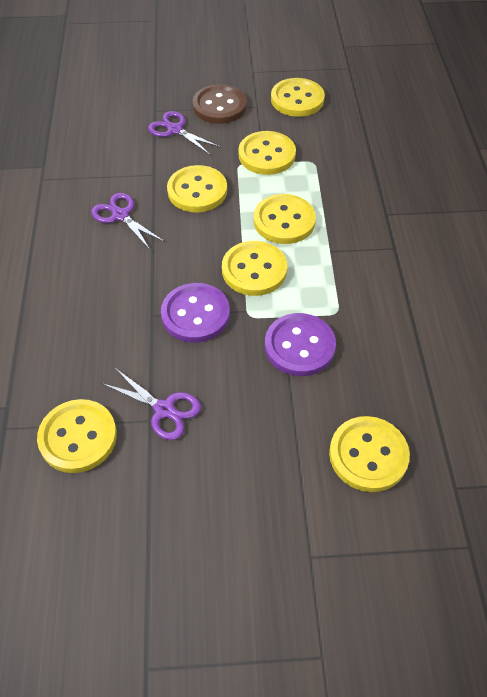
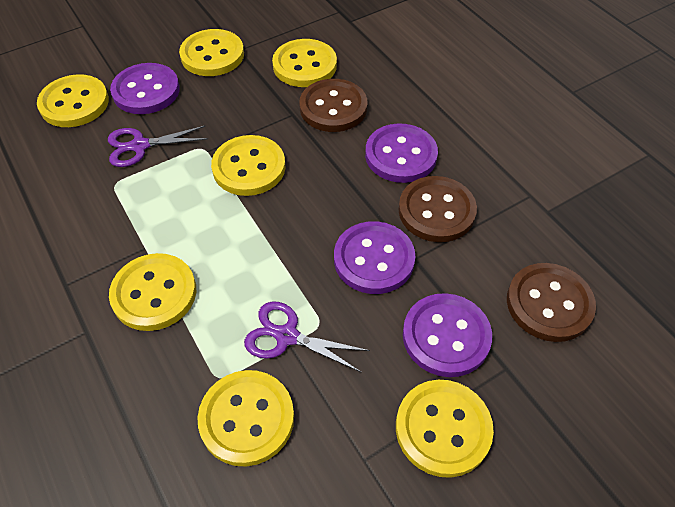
brown button: 1 -> 3
purple button: 2 -> 4
purple scissors: 3 -> 2

